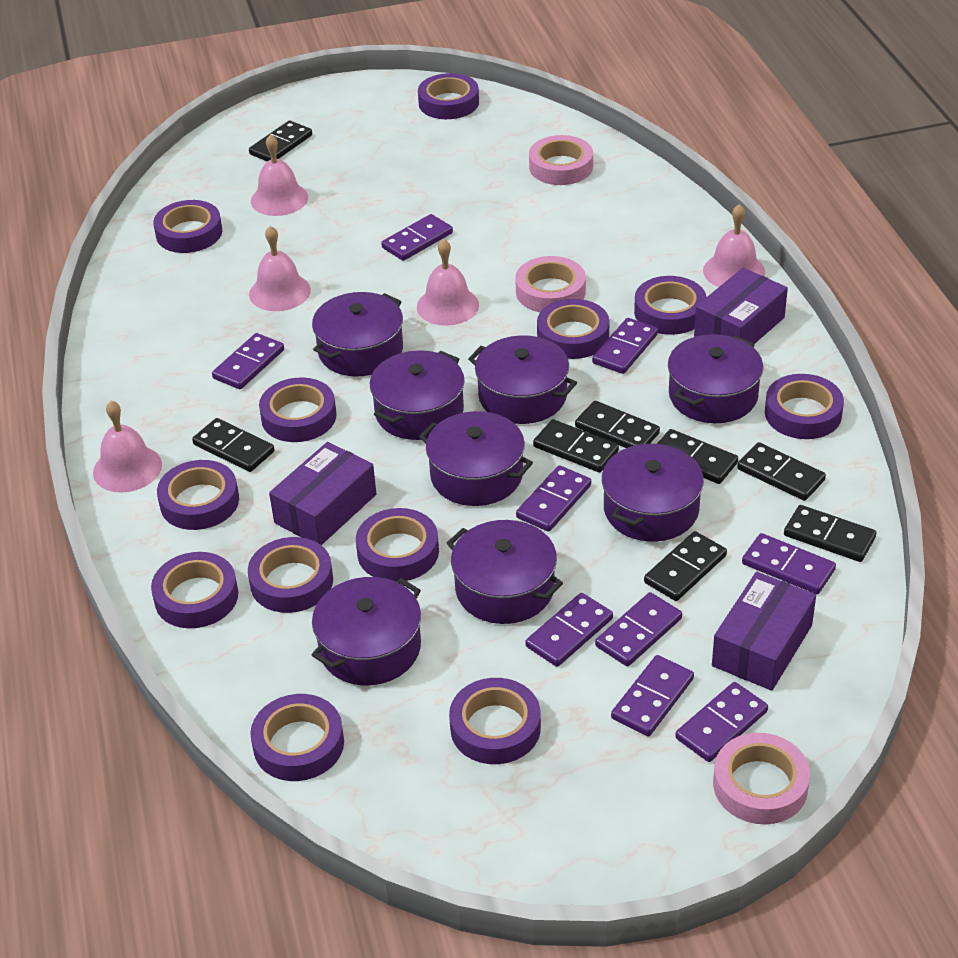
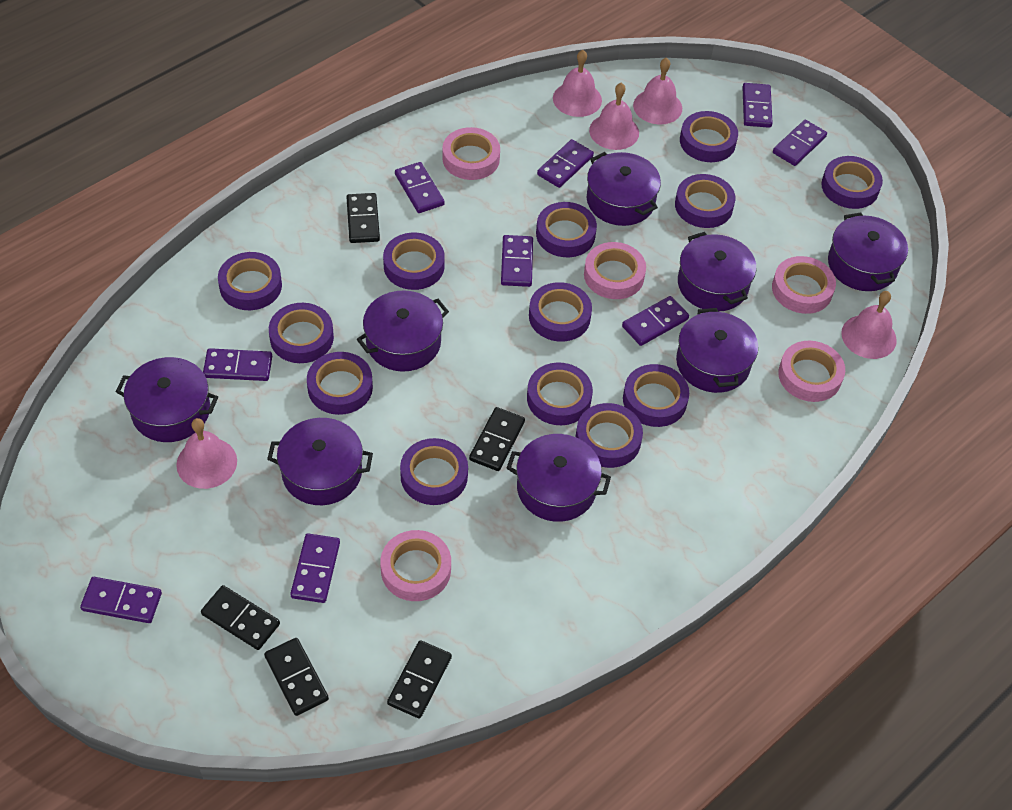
black domino: 8 -> 5
pink tape: 3 -> 5
purple box: 3 -> 0
purple tape: 12 -> 13

